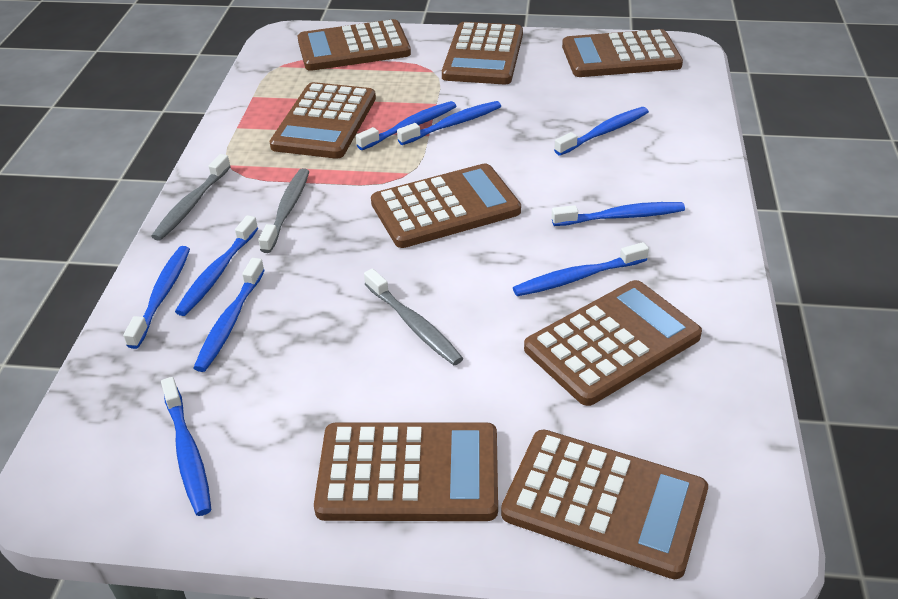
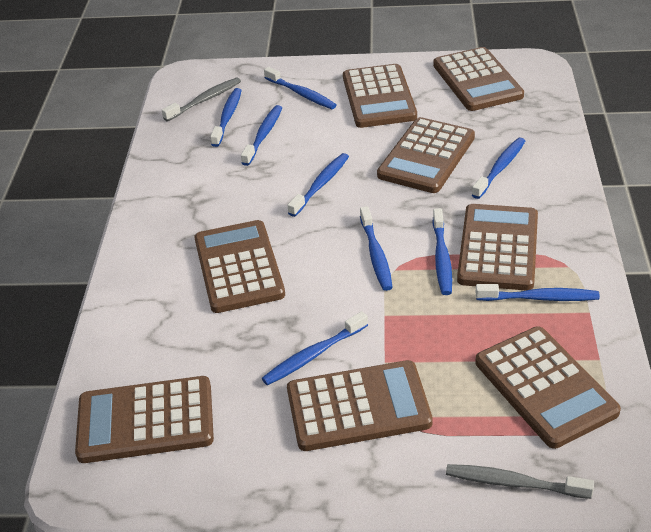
grey toothbrush: 3 -> 2

